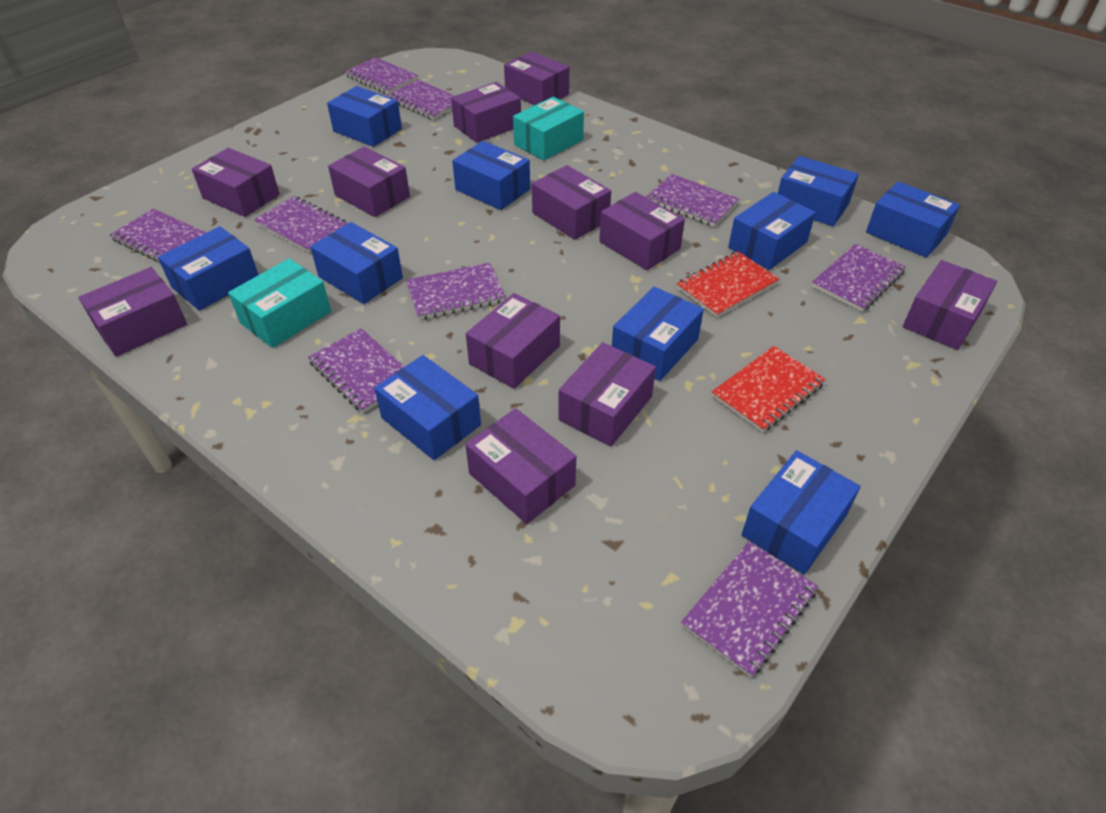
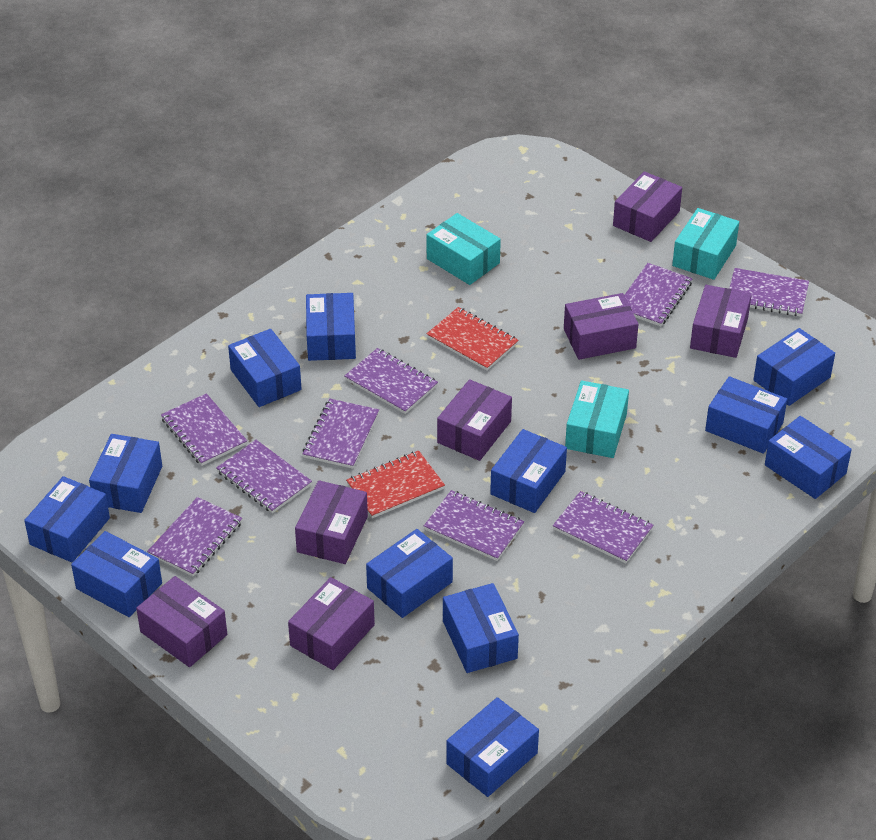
blue box: 10 -> 12
purple box: 11 -> 7
turquoise box: 2 -> 3

